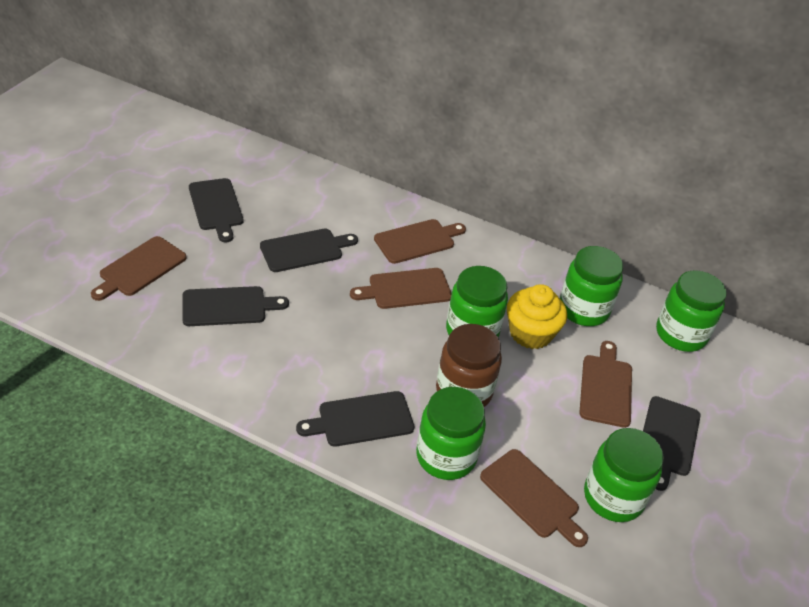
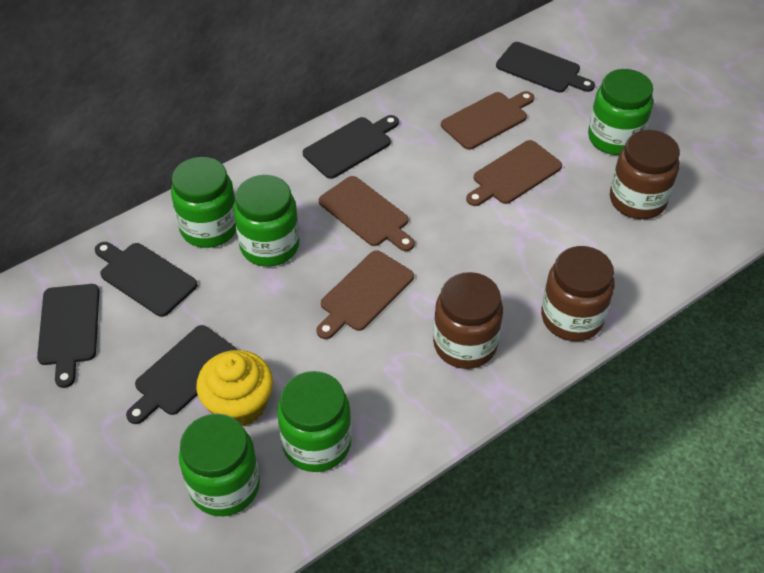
brown cutting board: 5 -> 4
brown jar: 1 -> 3

